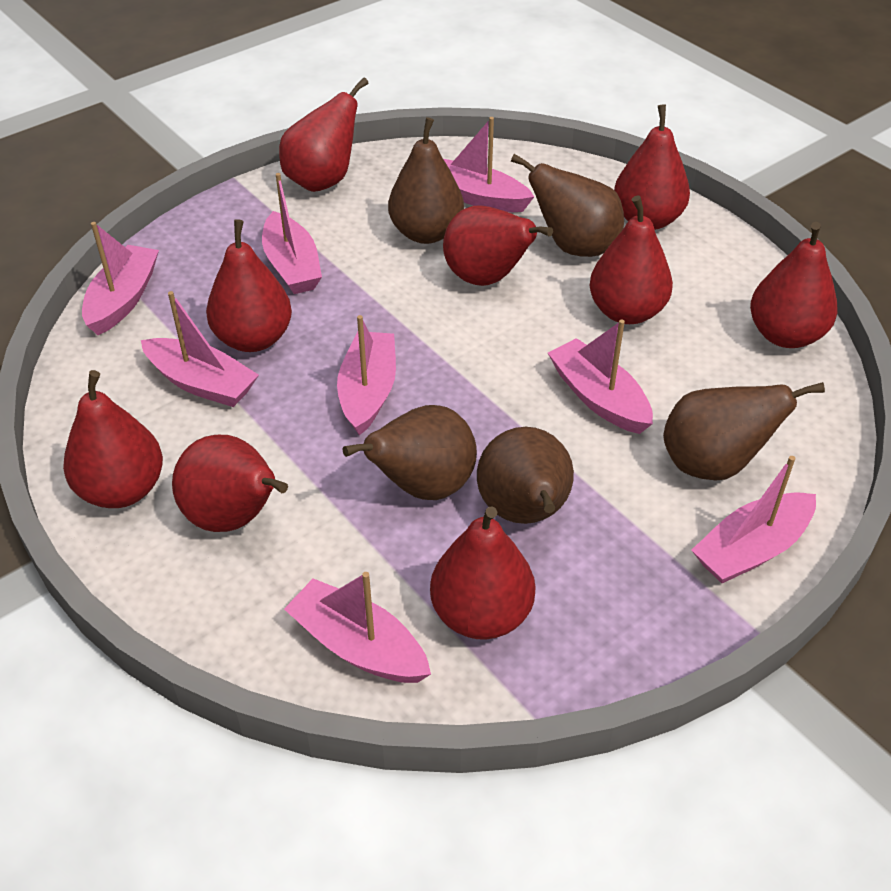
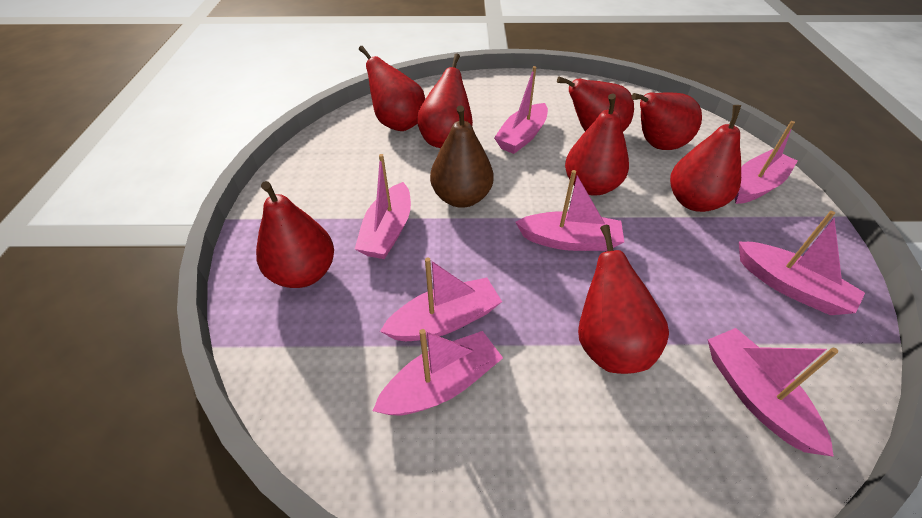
brown pear: 5 -> 1
red pear: 9 -> 8

